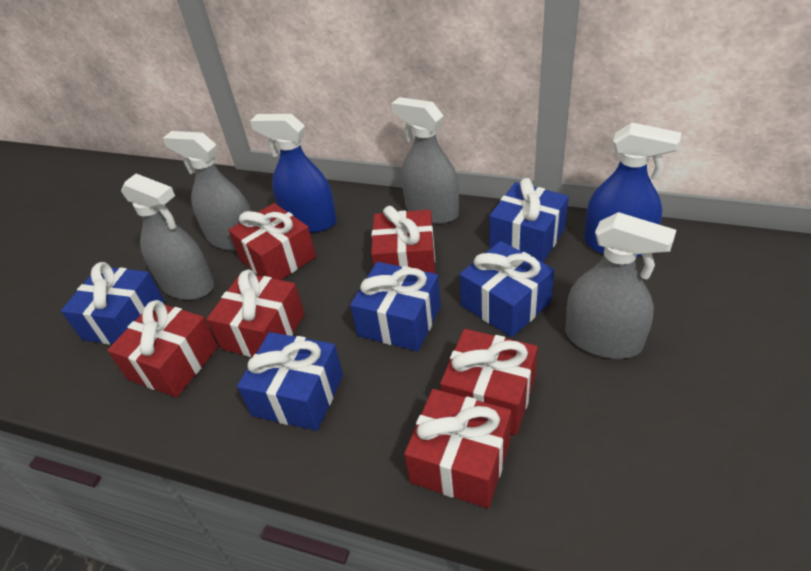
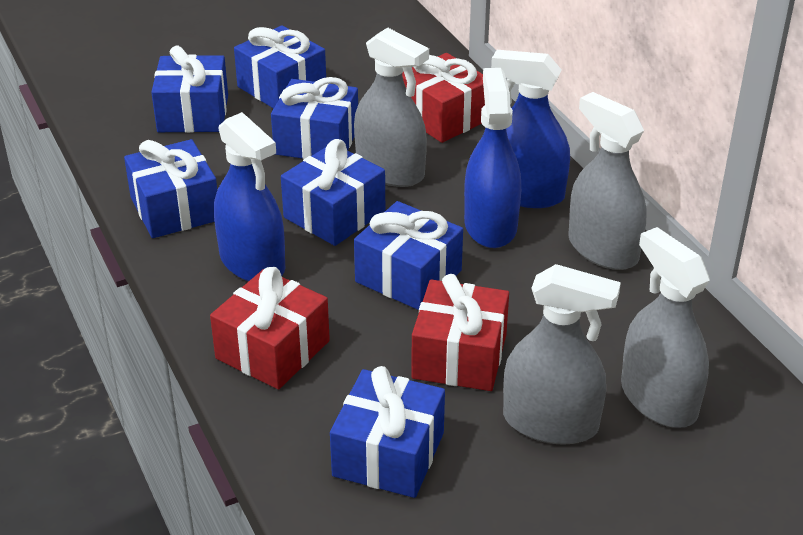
blue gift: 5 -> 7
blue spray bottle: 2 -> 3
red gift: 6 -> 3

